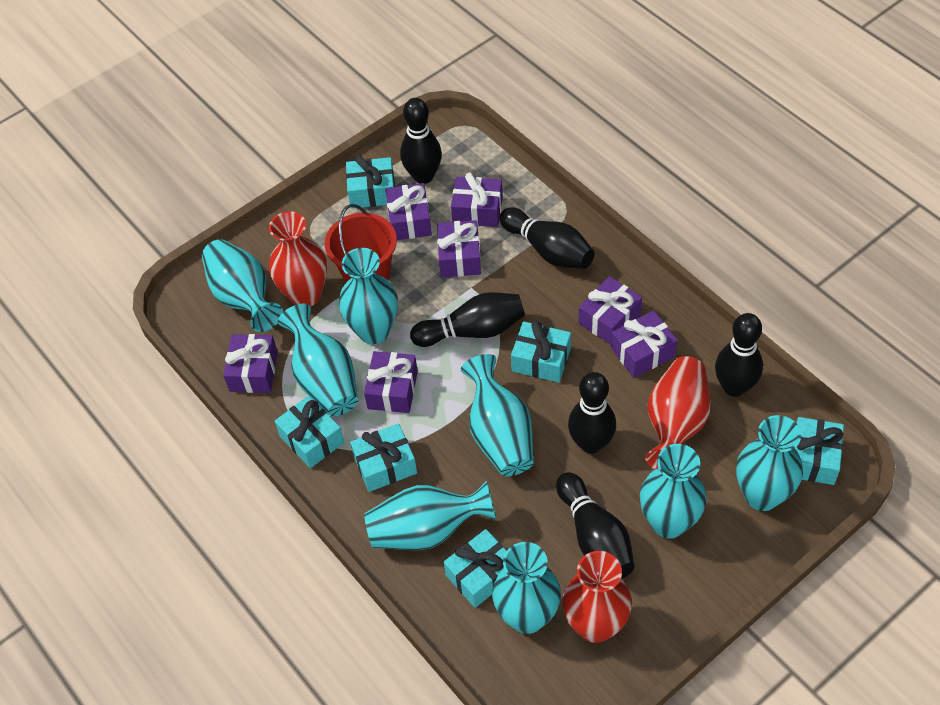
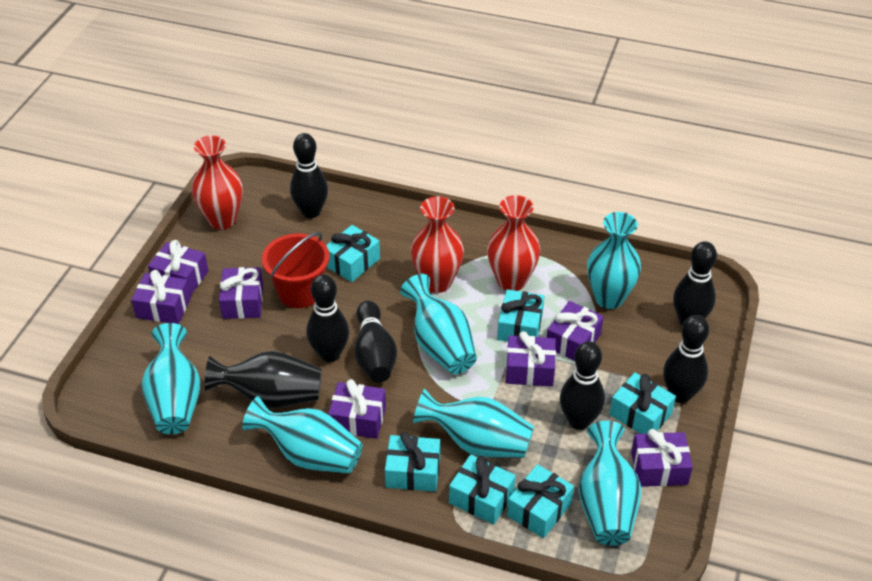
black vase: 0 -> 1
turquoise vase: 8 -> 6

